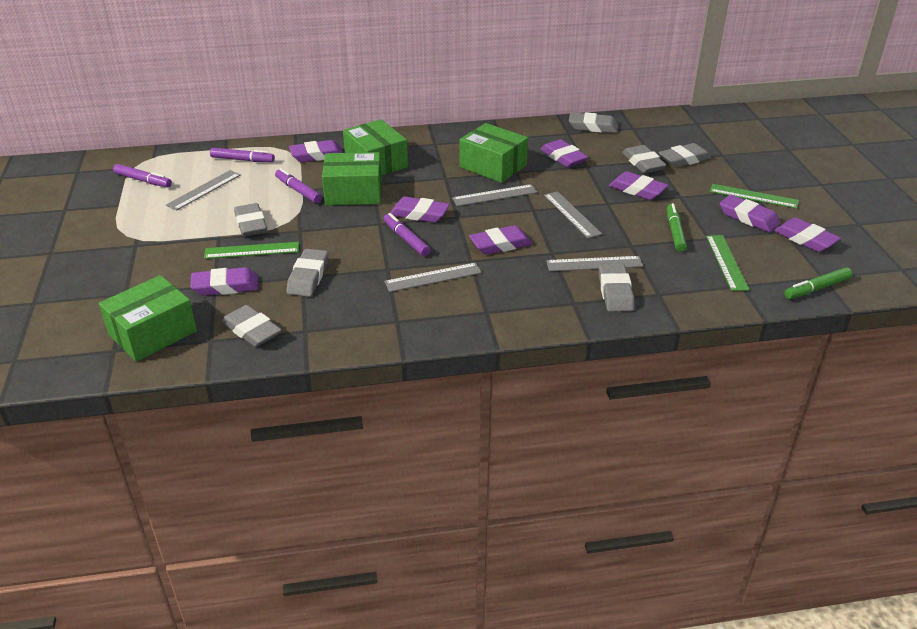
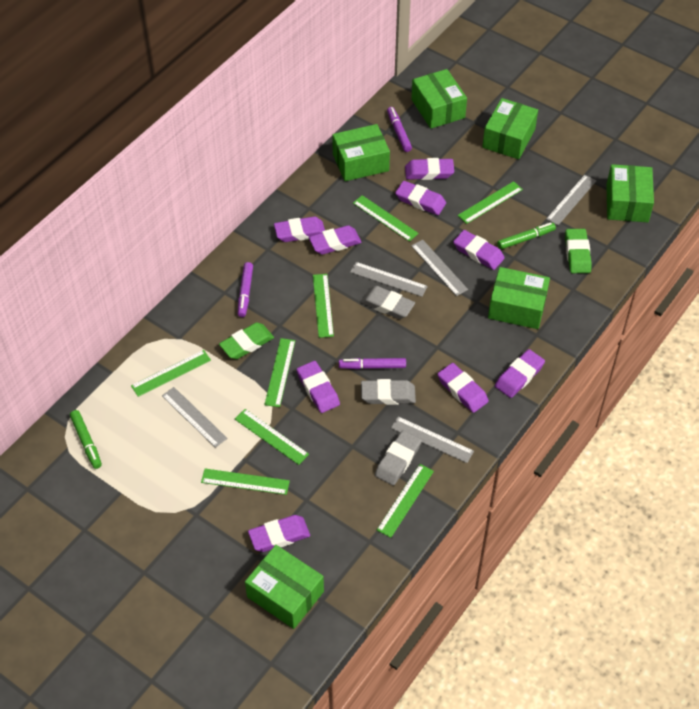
green box: 4 -> 6
green eraser: 0 -> 2
green ruler: 3 -> 8
grey eraser: 7 -> 3
purple eraser: 8 -> 9
purple marker: 4 -> 3

